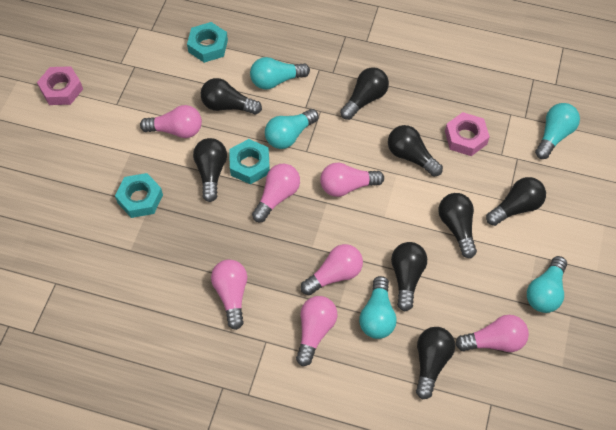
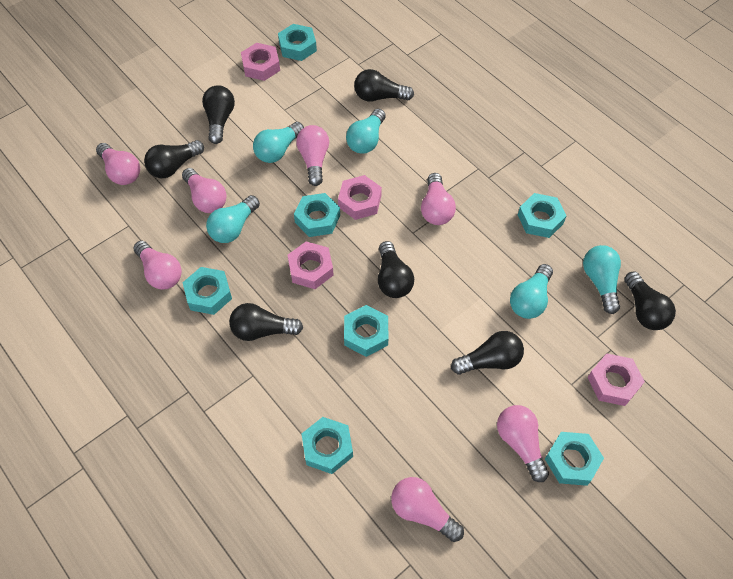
black light bulb: 8 -> 7
pink nut: 2 -> 4
turquoise nut: 3 -> 7

